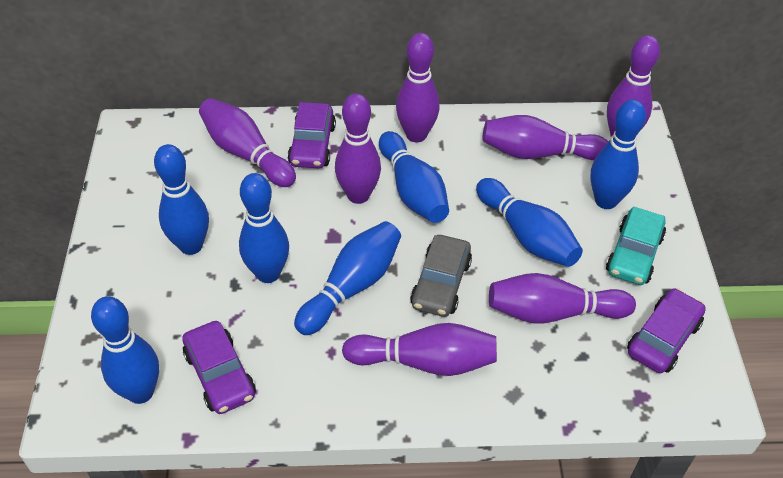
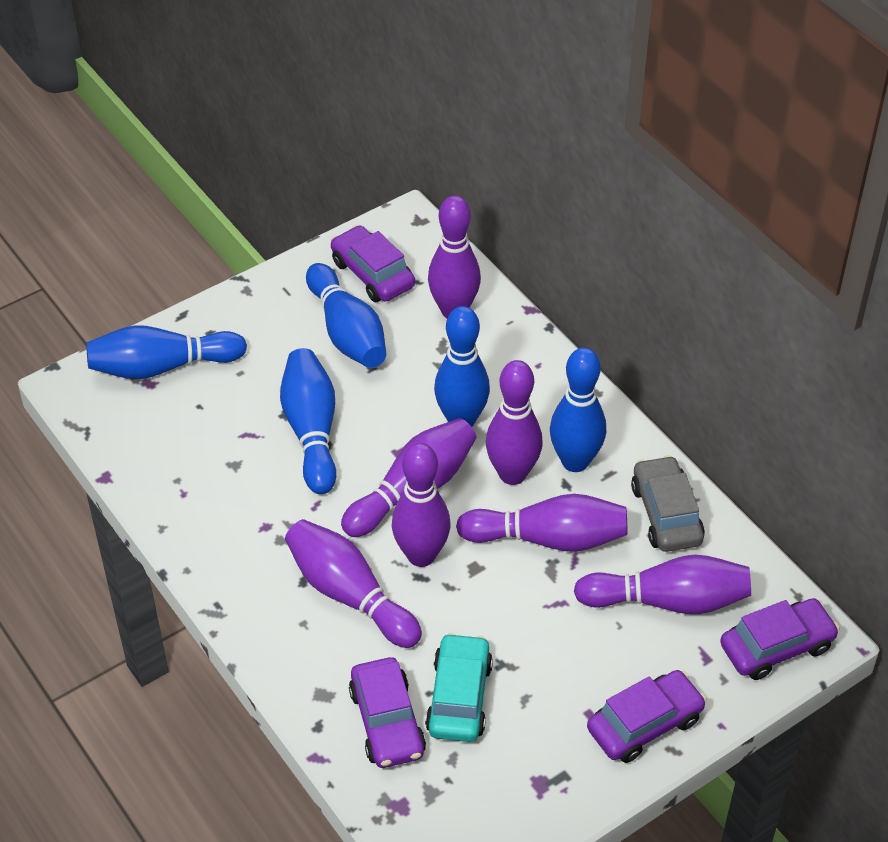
blue bowling pin: 7 -> 5
purple car: 3 -> 4

